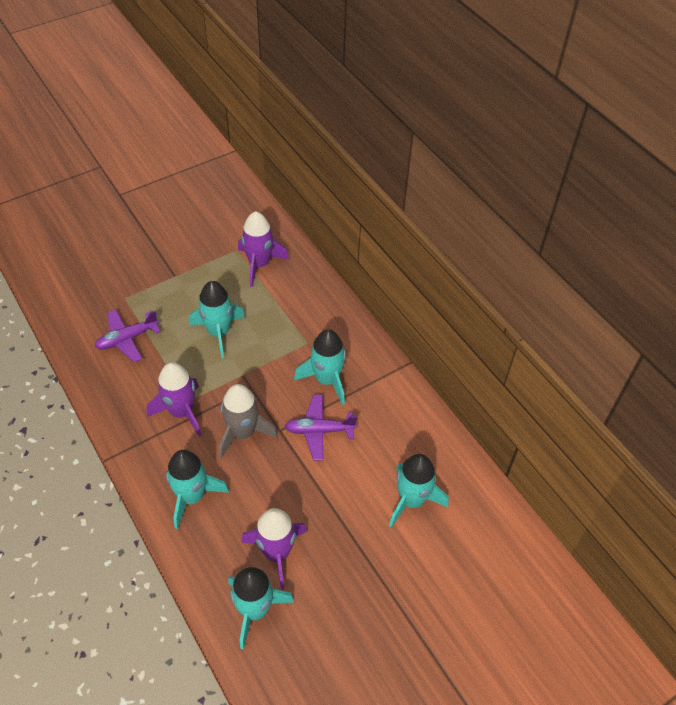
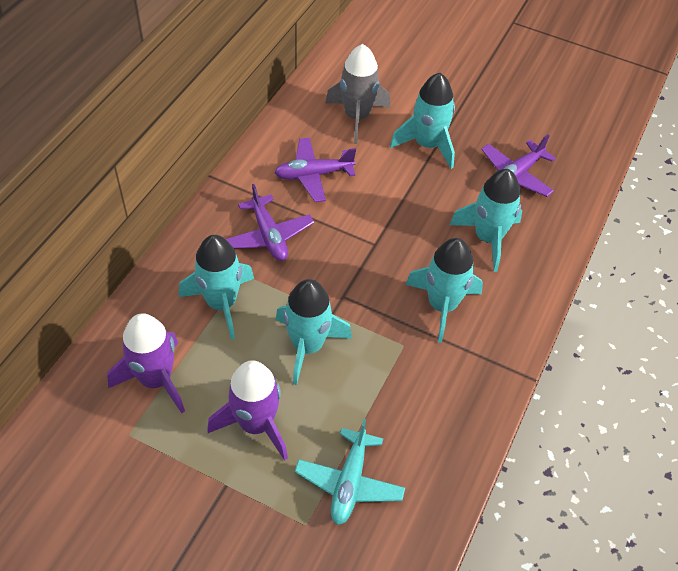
purple plane: 2 -> 3
purple rocket: 3 -> 2
turquoise plane: 0 -> 1

